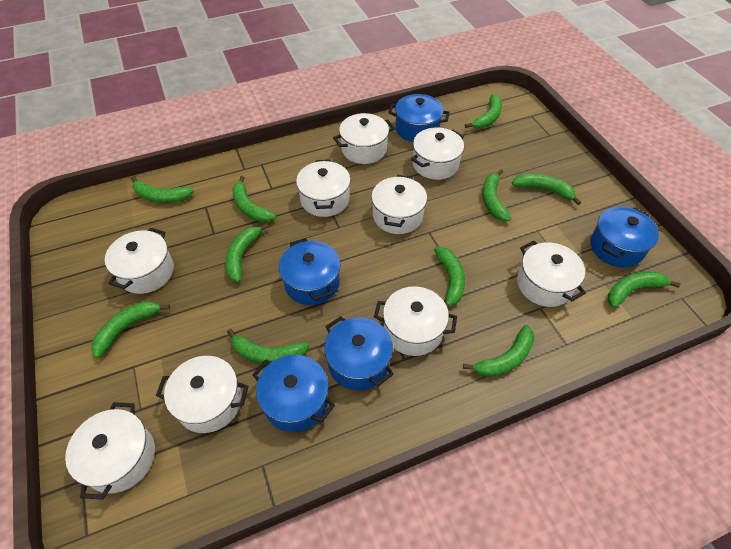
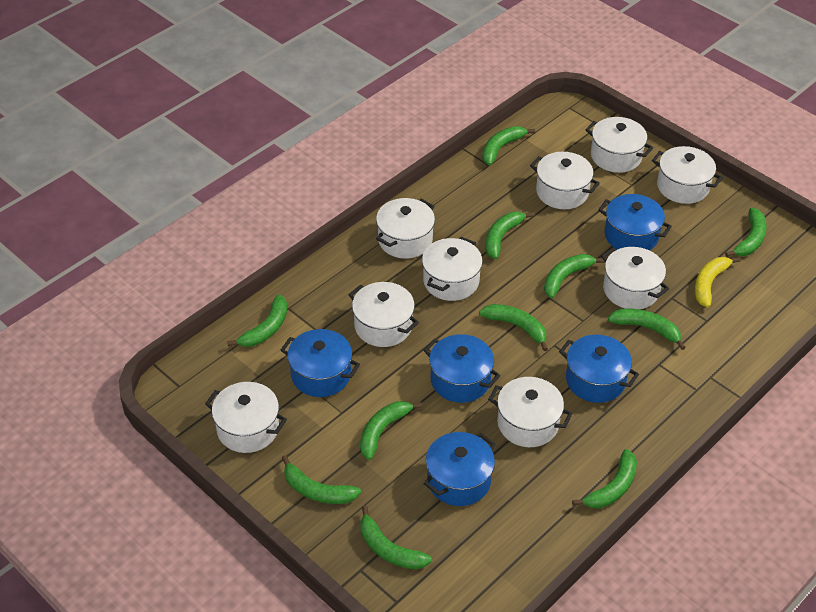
yellow banana: 0 -> 1

